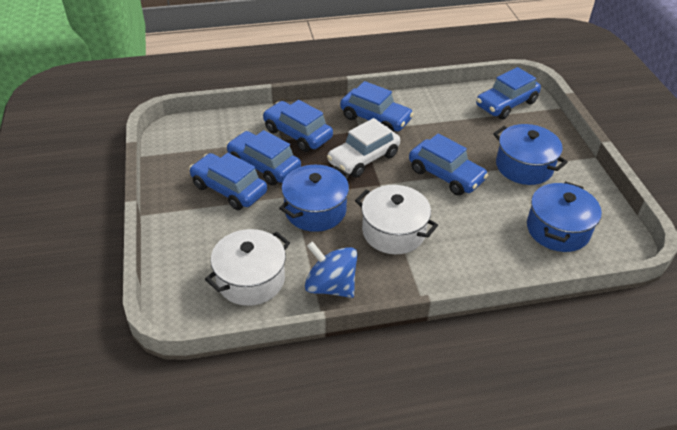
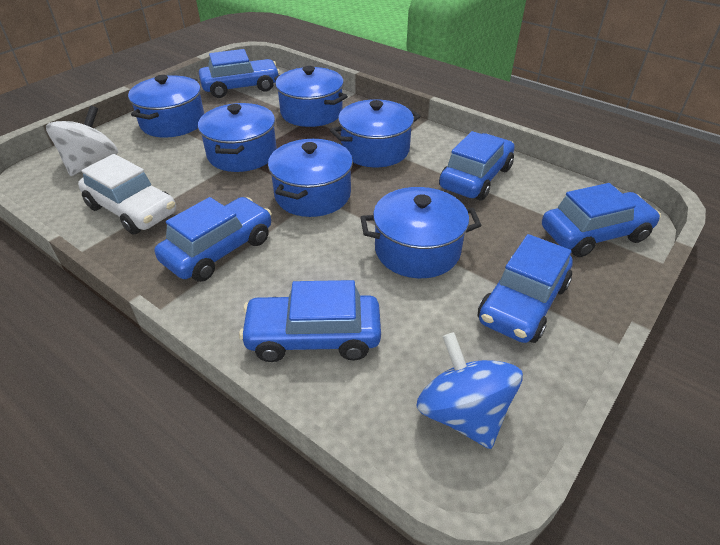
blue pot: 3 -> 6
white pot: 2 -> 0
white spinning top: 0 -> 1

